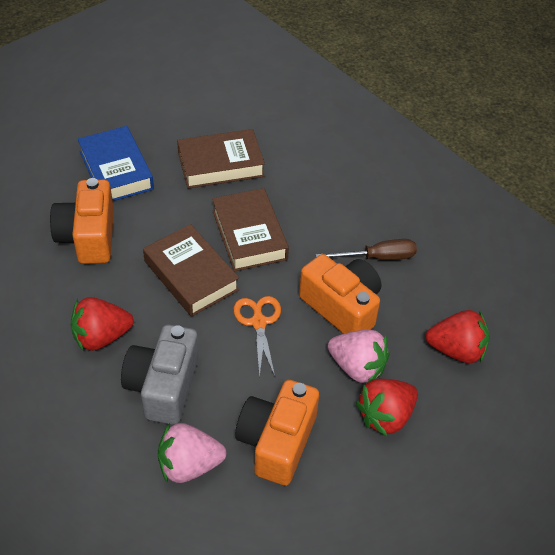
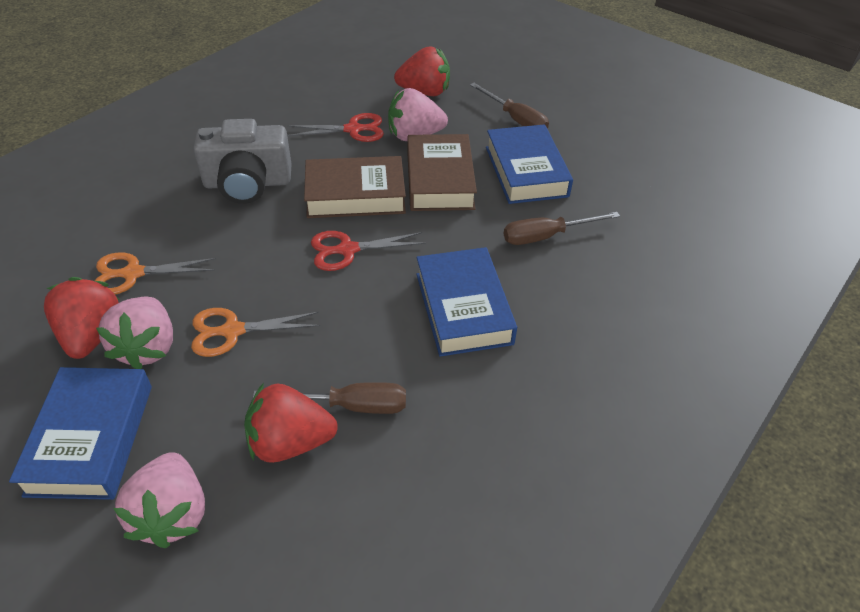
blue book: 1 -> 3
brown book: 3 -> 2
brown screwdriver: 1 -> 3
orange camera: 3 -> 0
orange scissors: 1 -> 2
pink strawberry: 2 -> 3
red scissors: 0 -> 2

